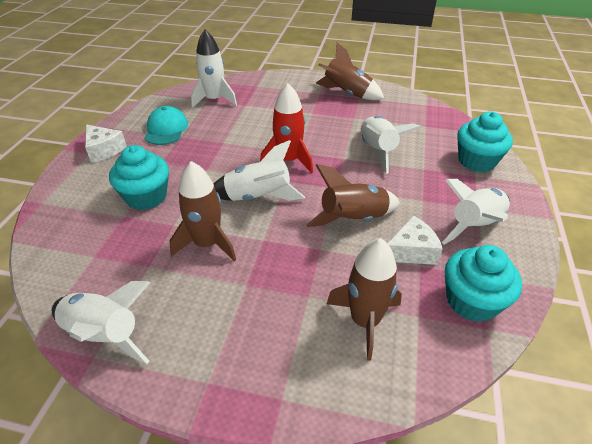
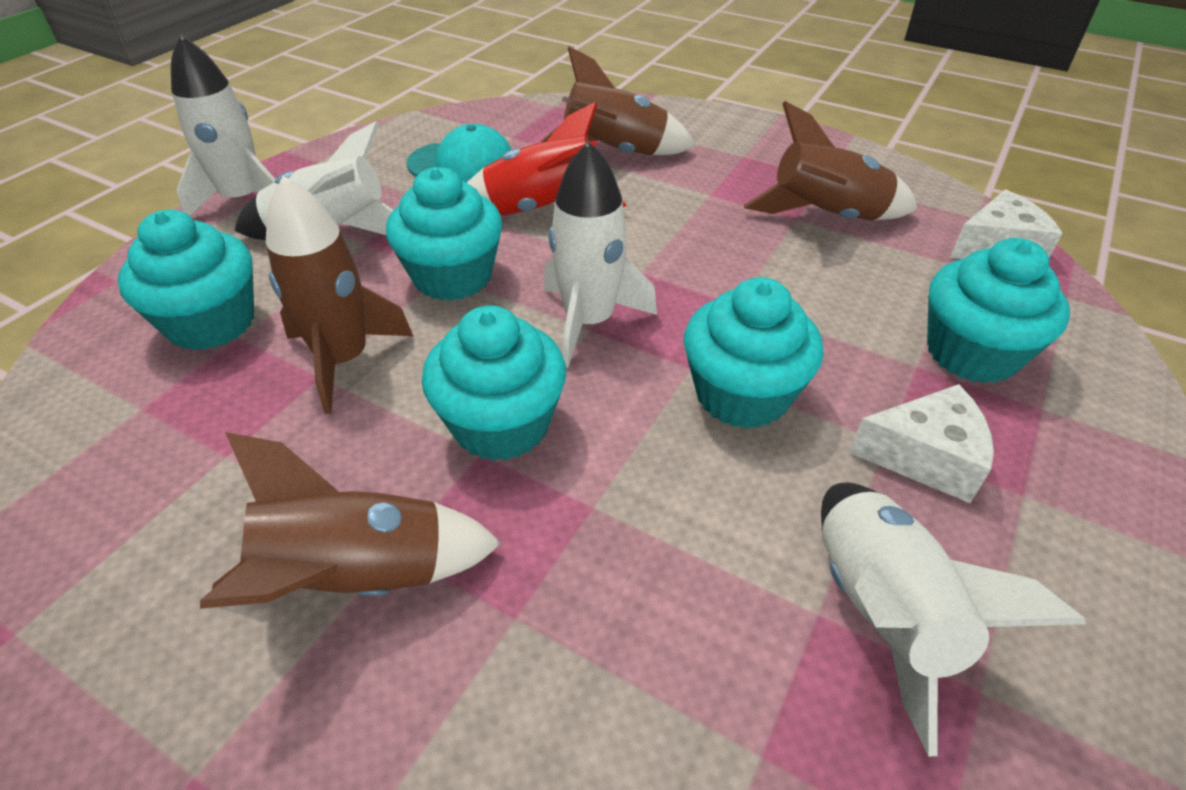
turquoise cupcake: 3 -> 5
white rocket: 5 -> 4

